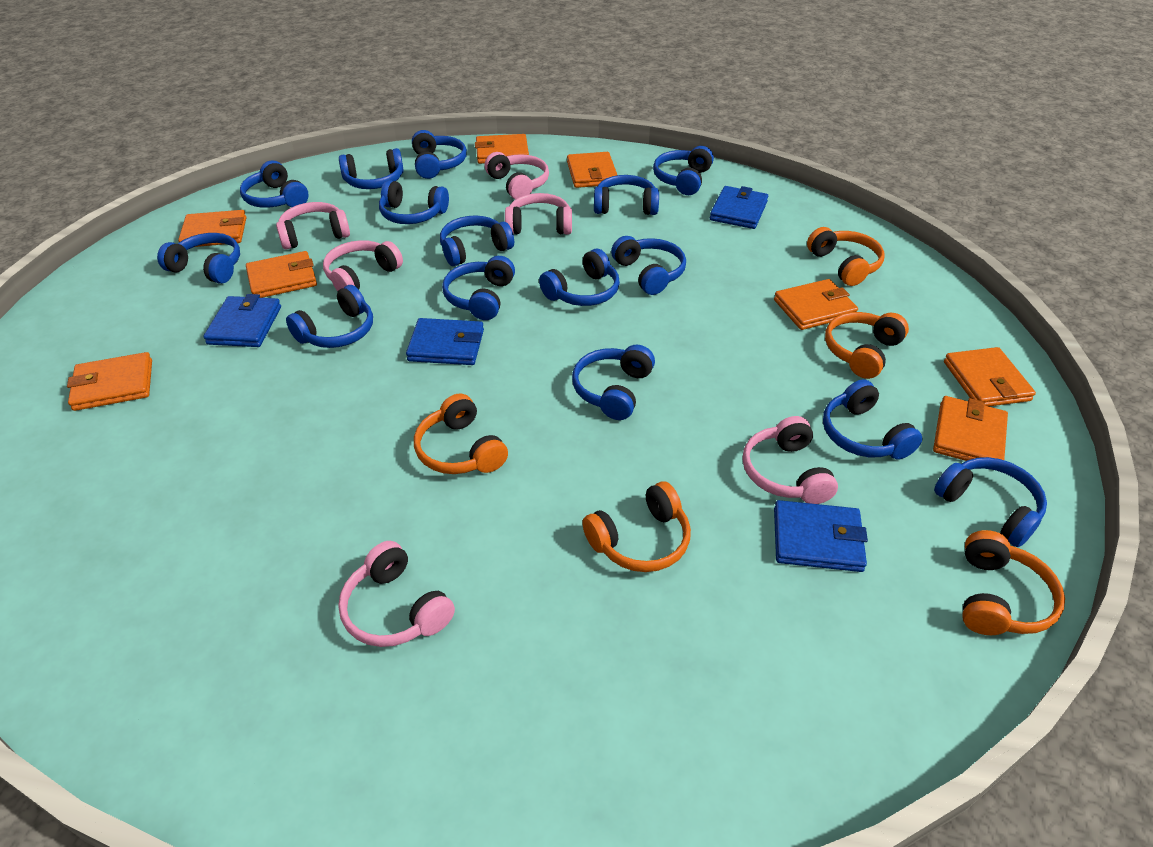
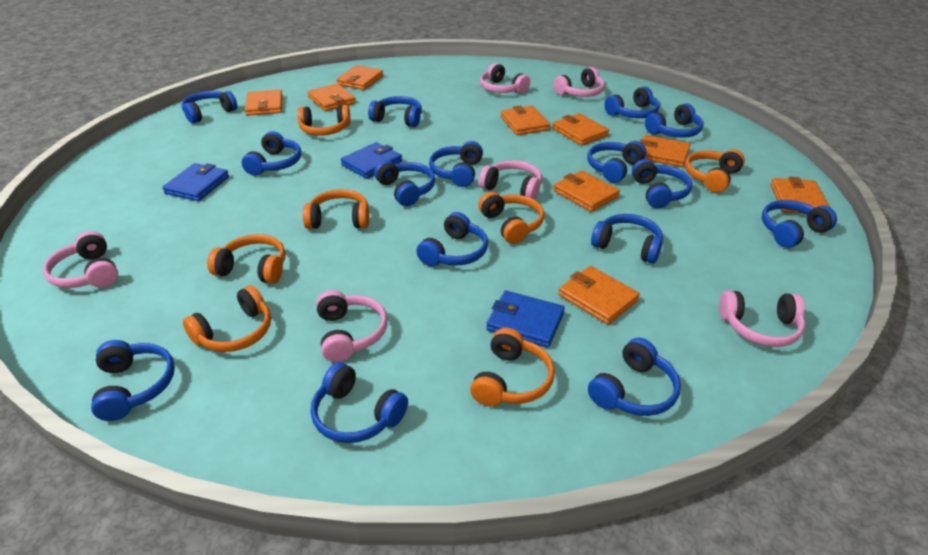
blue wallet: 4 -> 3
orange headphones: 5 -> 7
orange wallet: 8 -> 9

